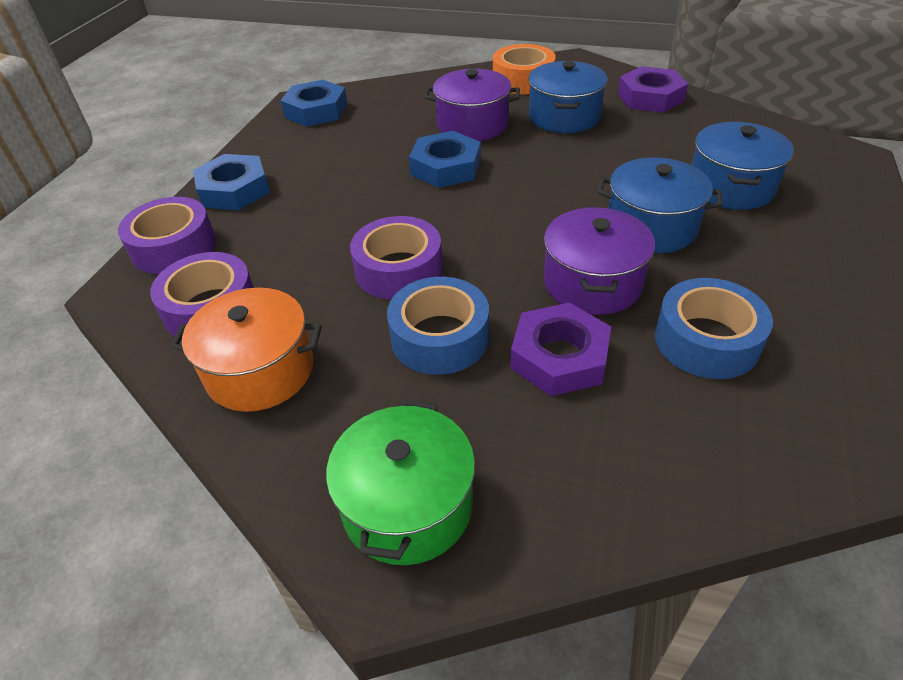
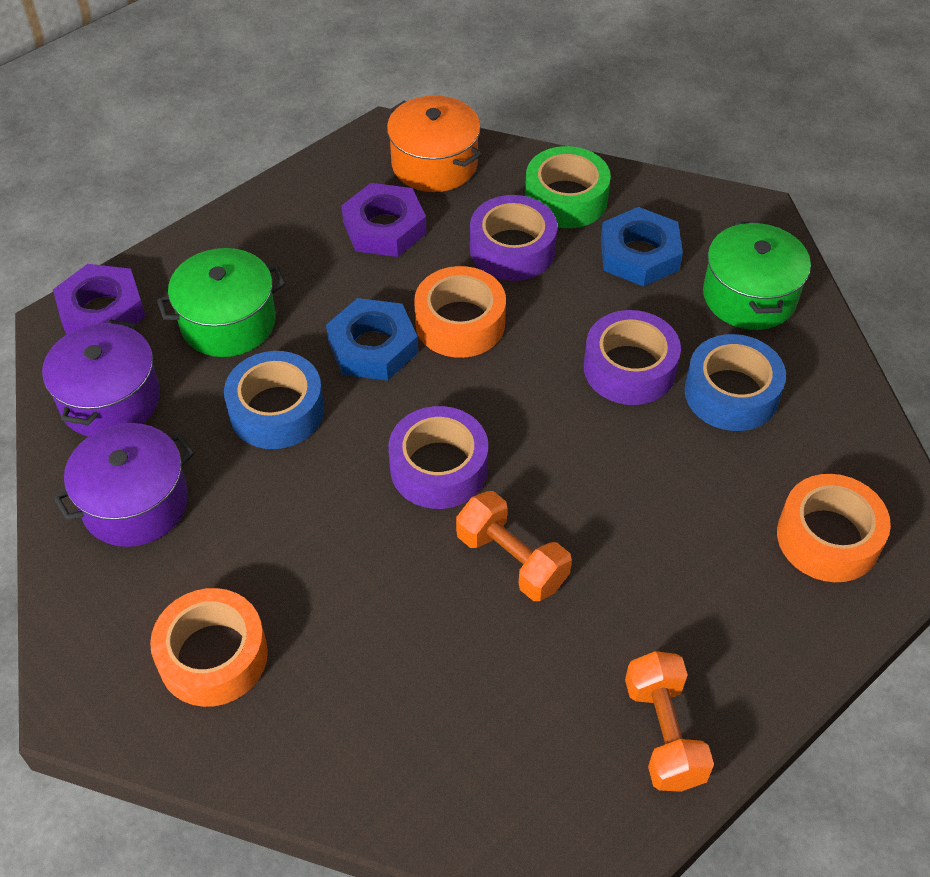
blue nut: 3 -> 2
blue pot: 3 -> 0
green pot: 1 -> 2
green tape: 0 -> 1
orange dumbbell: 0 -> 2
orange tape: 1 -> 3

